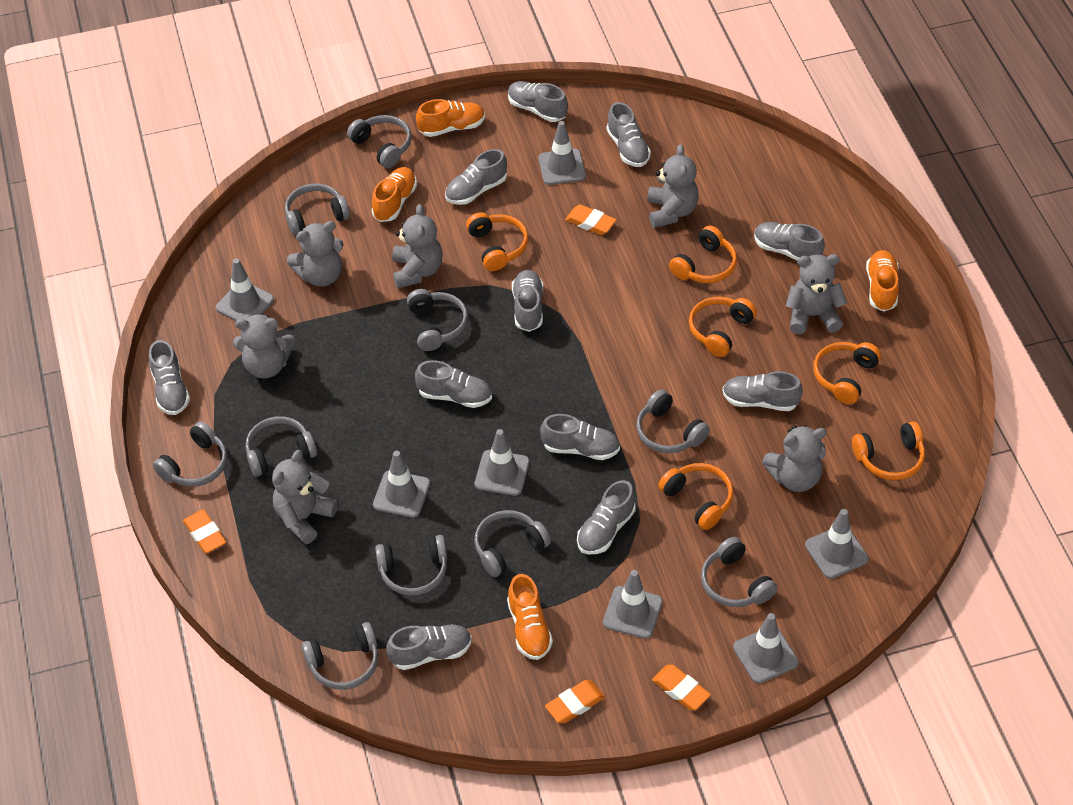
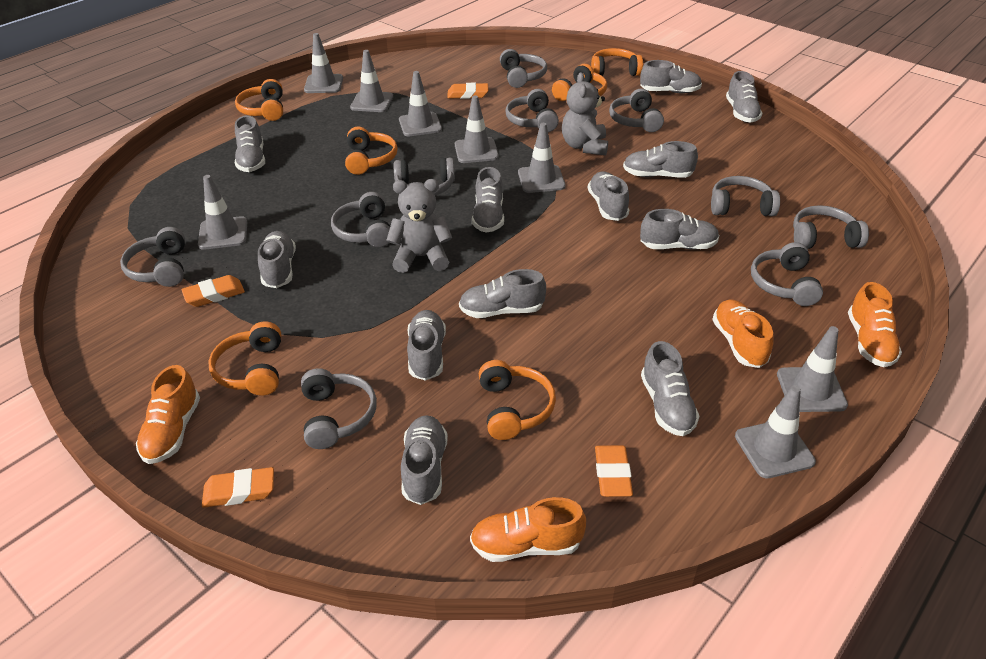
grey shoe: 11 -> 12
grey teddy bear: 7 -> 2
grey traffic cone: 7 -> 8

